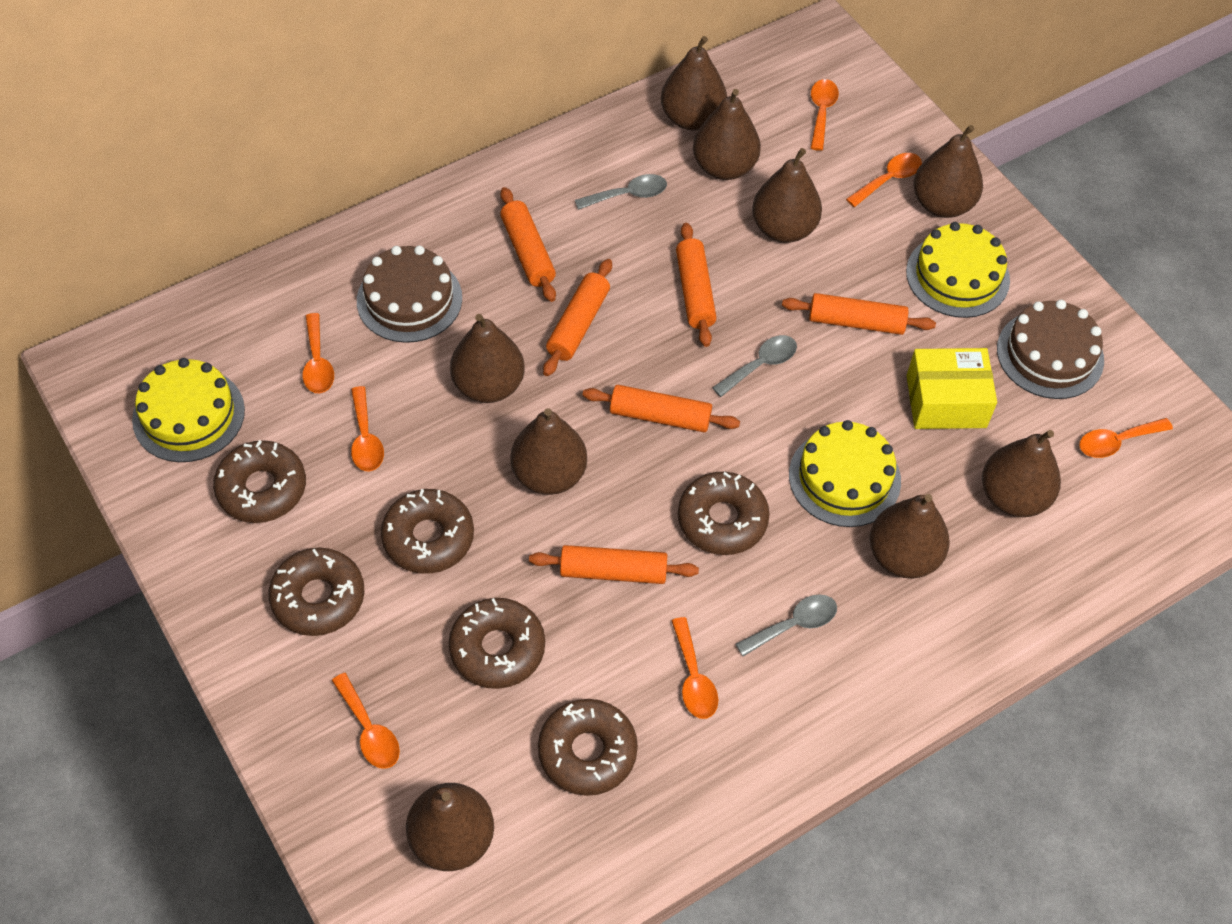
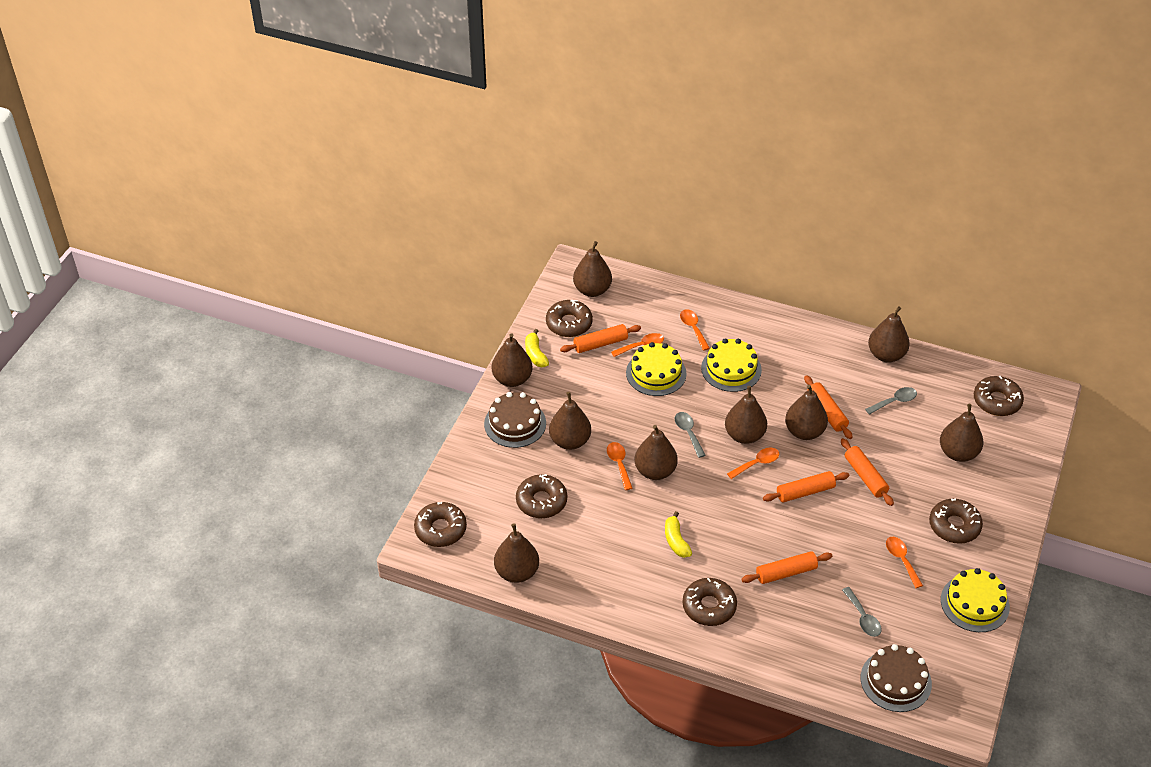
orange rolling pin: 6 -> 5
orange spoon: 7 -> 5
yellow banana: 0 -> 2
yellow box: 1 -> 0

